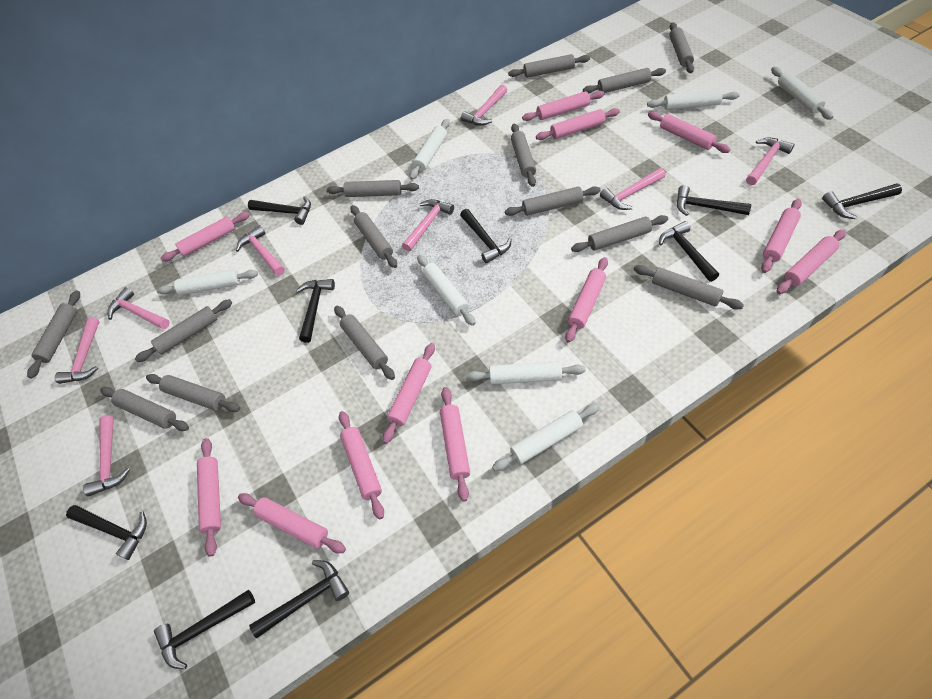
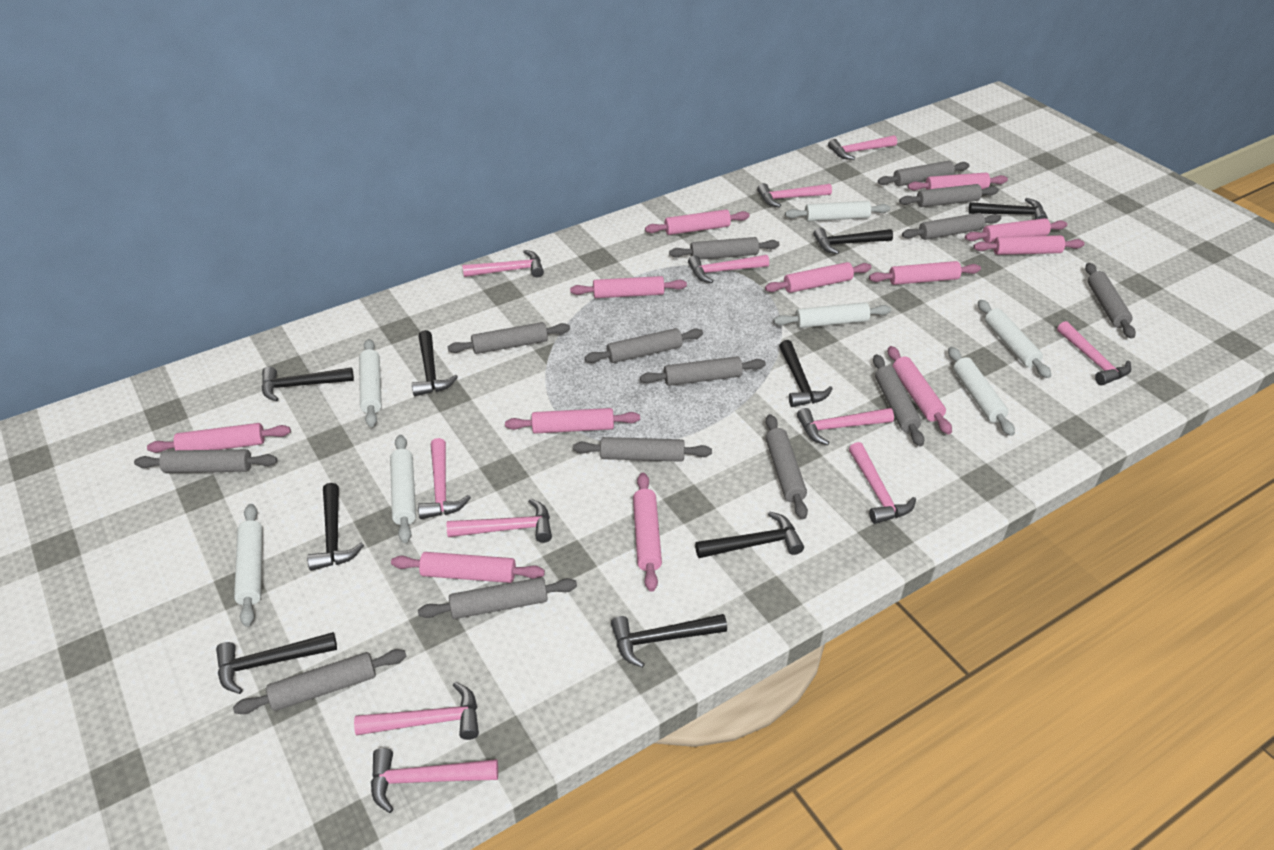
pink hammer: 8 -> 11

